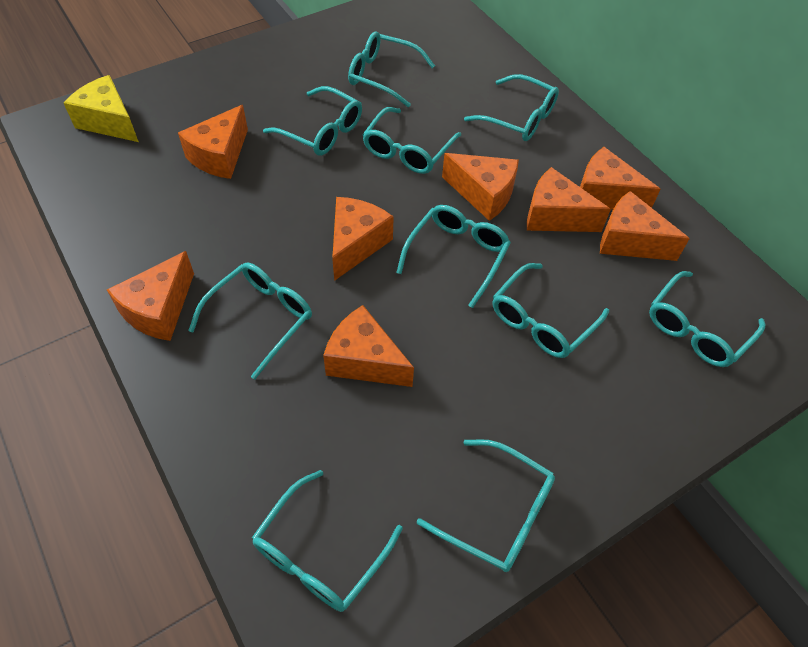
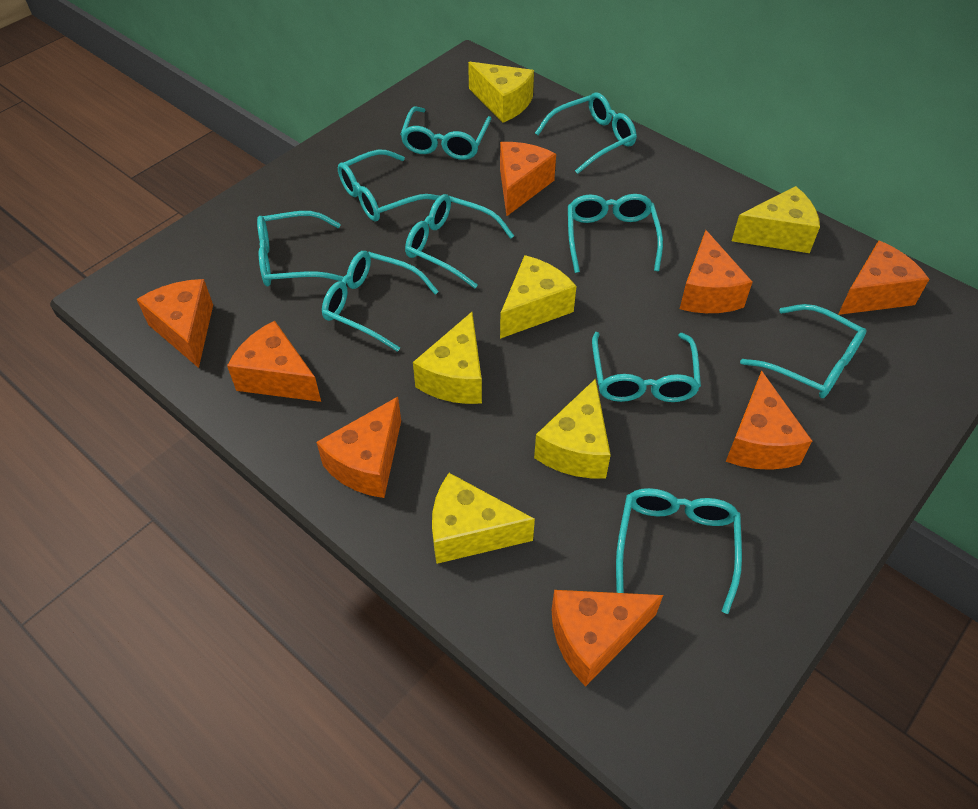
yellow cheese: 1 -> 6

